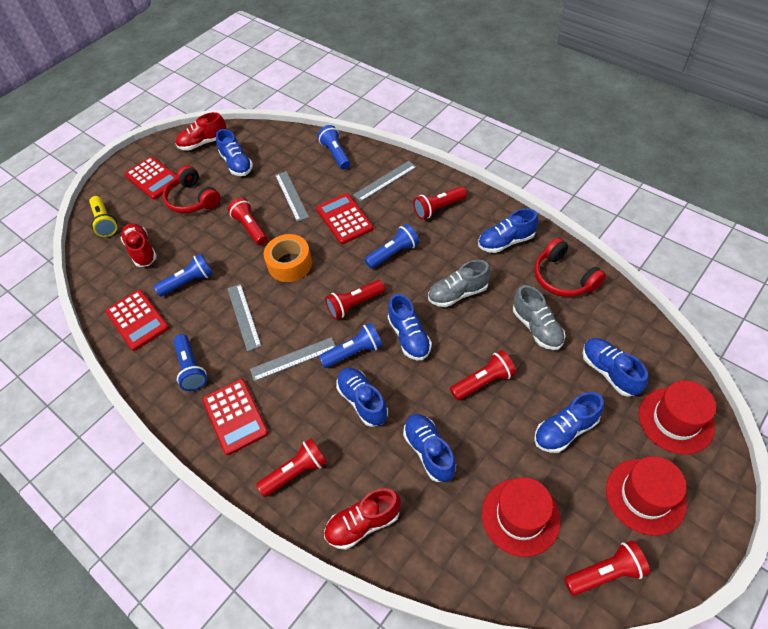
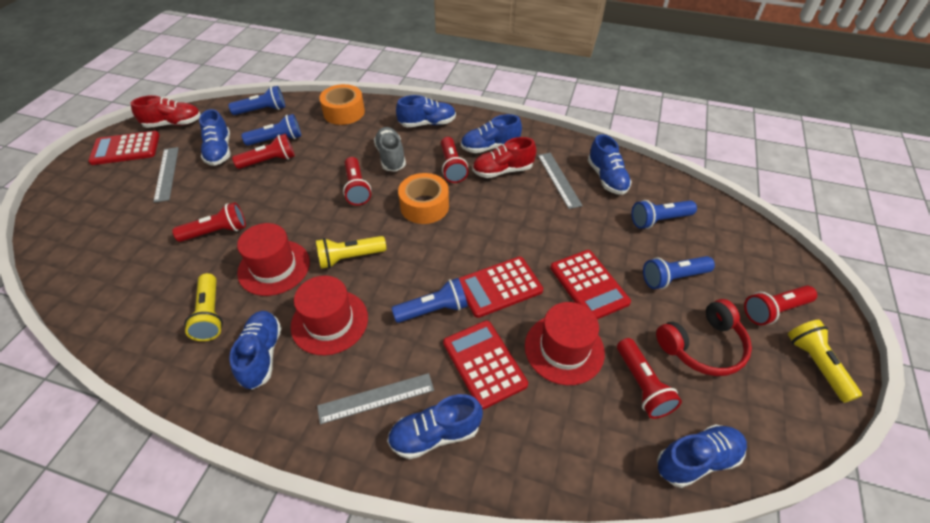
grey ruler: 4 -> 3
grey shoe: 2 -> 1
orange tape: 1 -> 2
red headphones: 2 -> 1
red shoe: 3 -> 2
yellow flashlight: 1 -> 3

